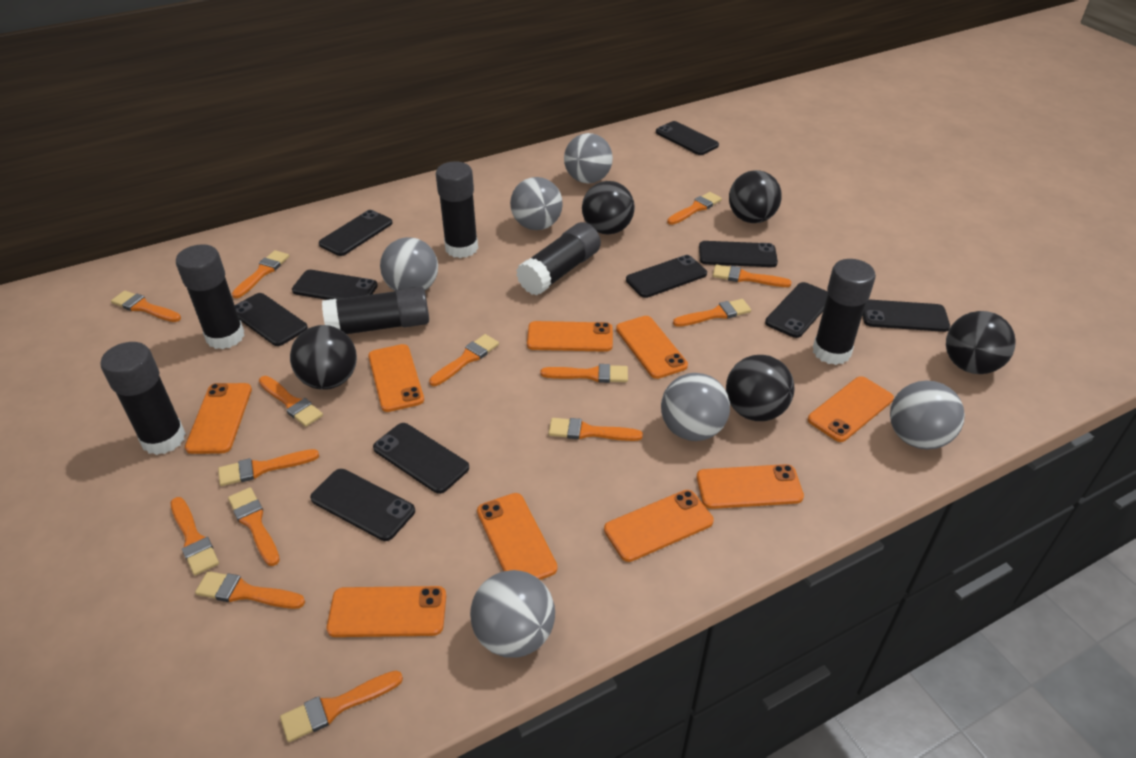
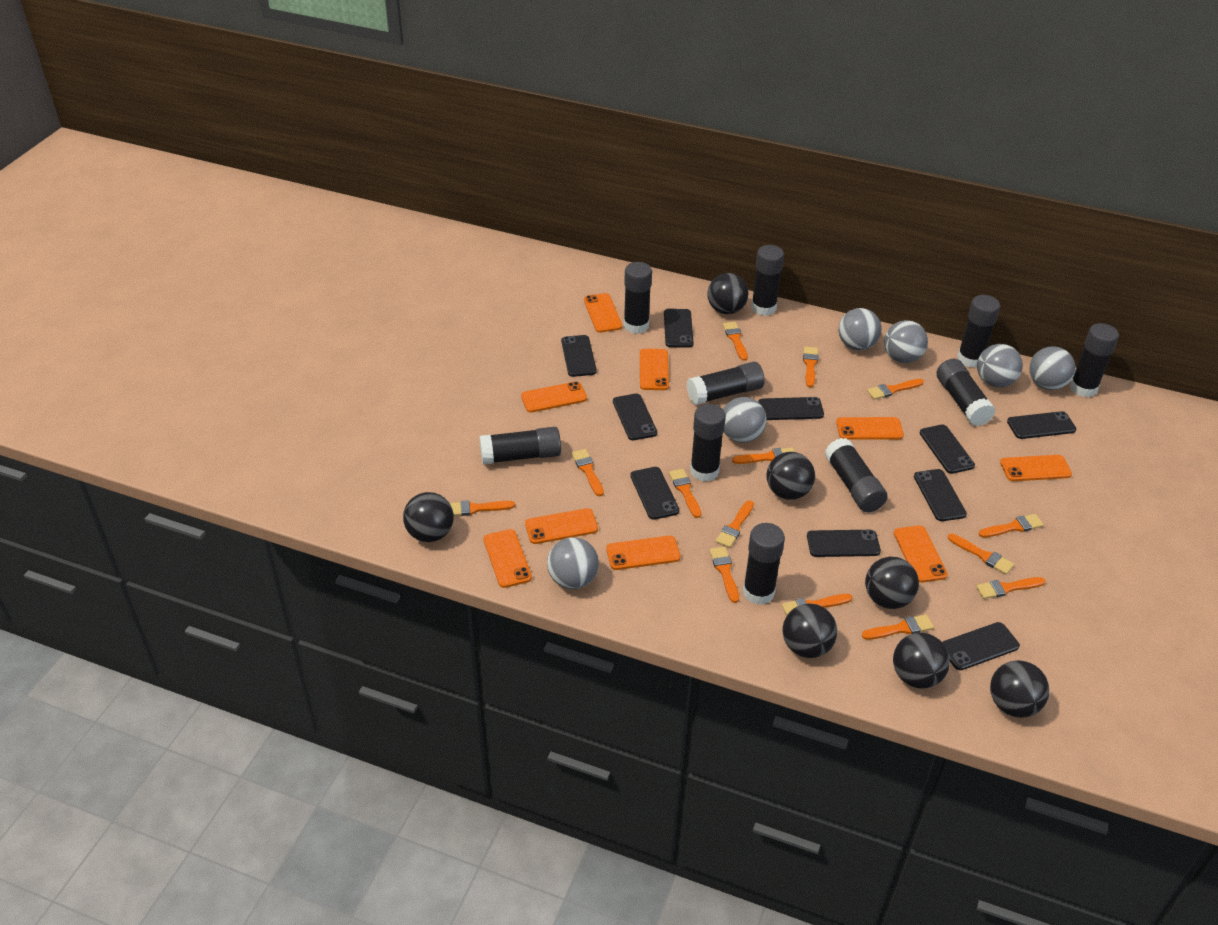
black ball: 5 -> 7
black glue stick: 6 -> 10

